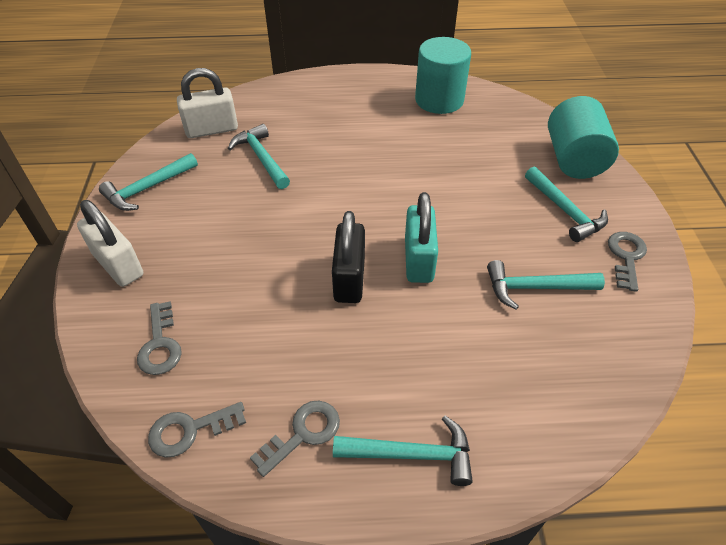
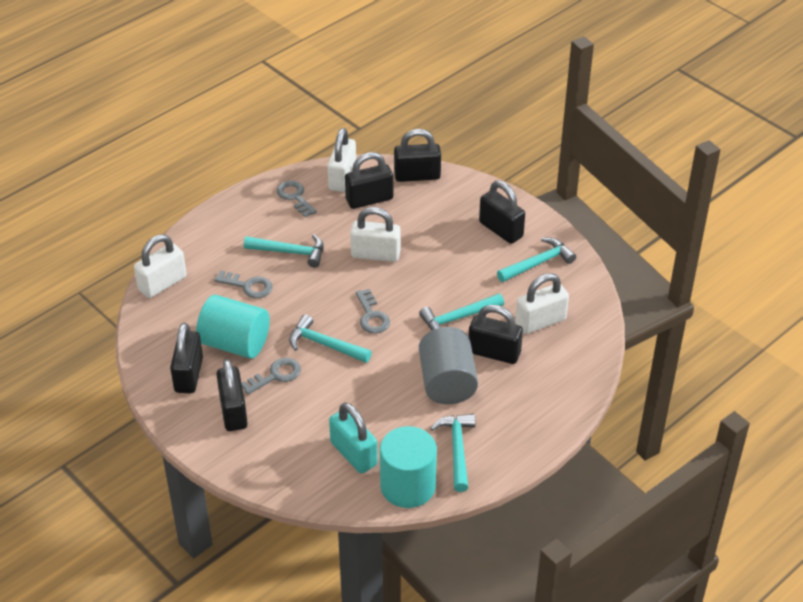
black padlock: 1 -> 6
grey cylinder: 0 -> 1
white padlock: 2 -> 4

